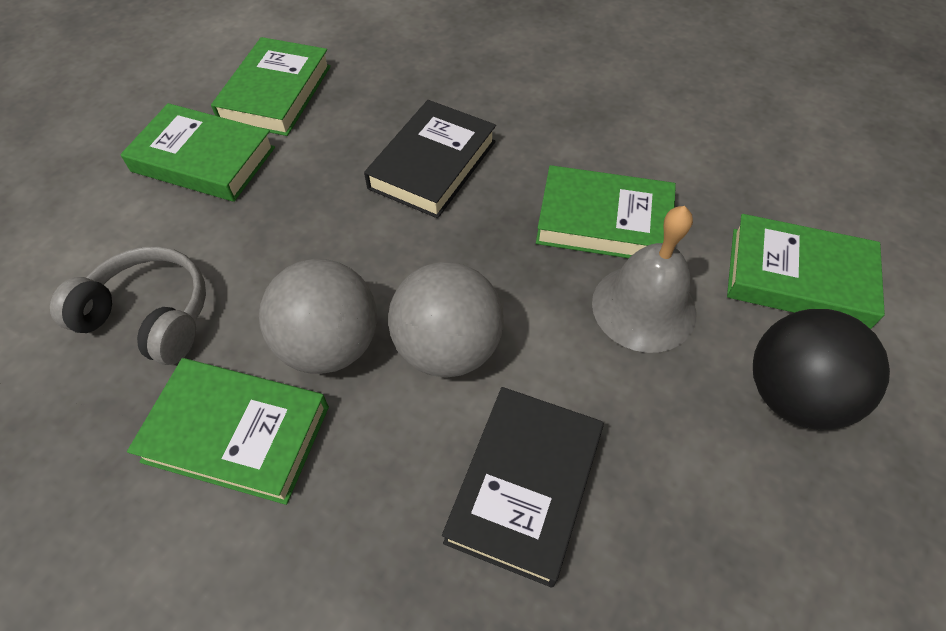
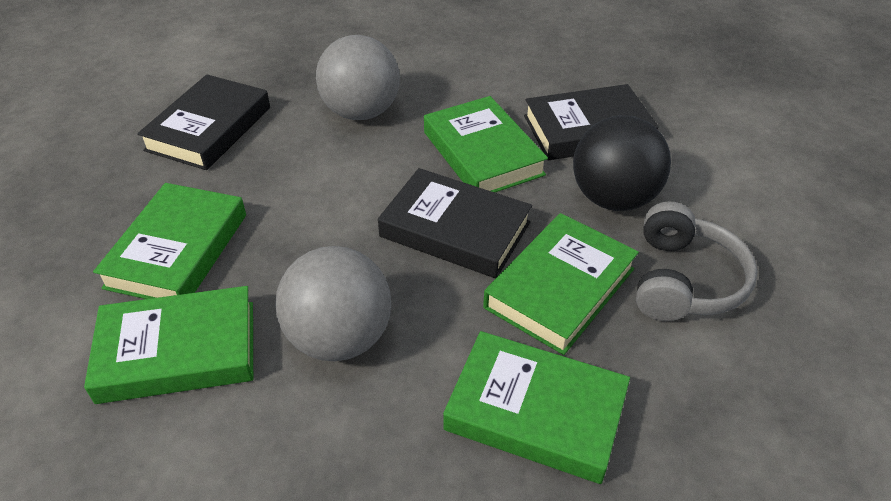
black book: 2 -> 3
grey bell: 1 -> 0

